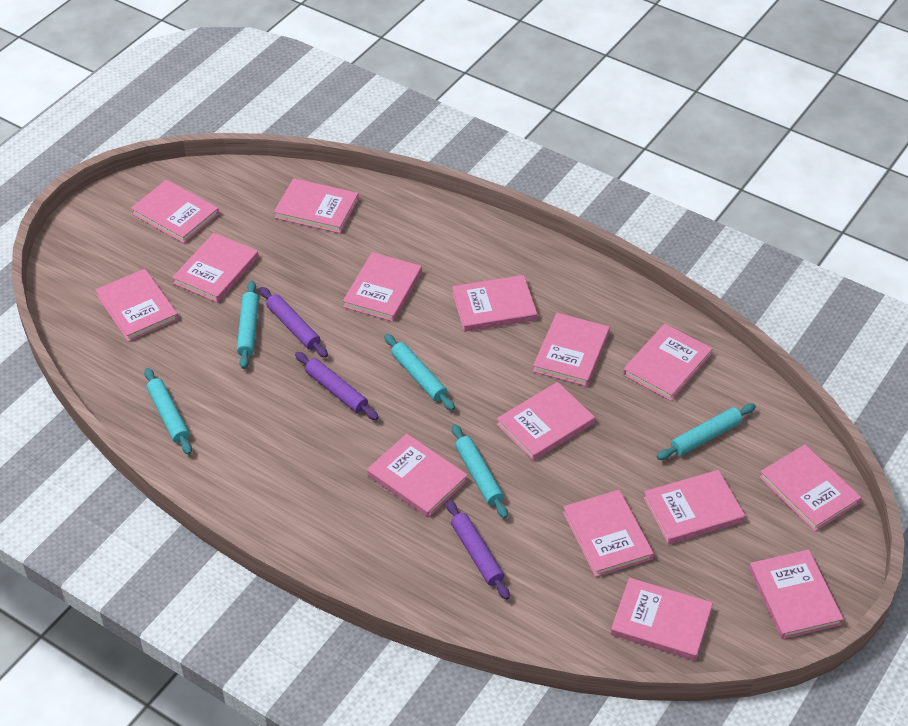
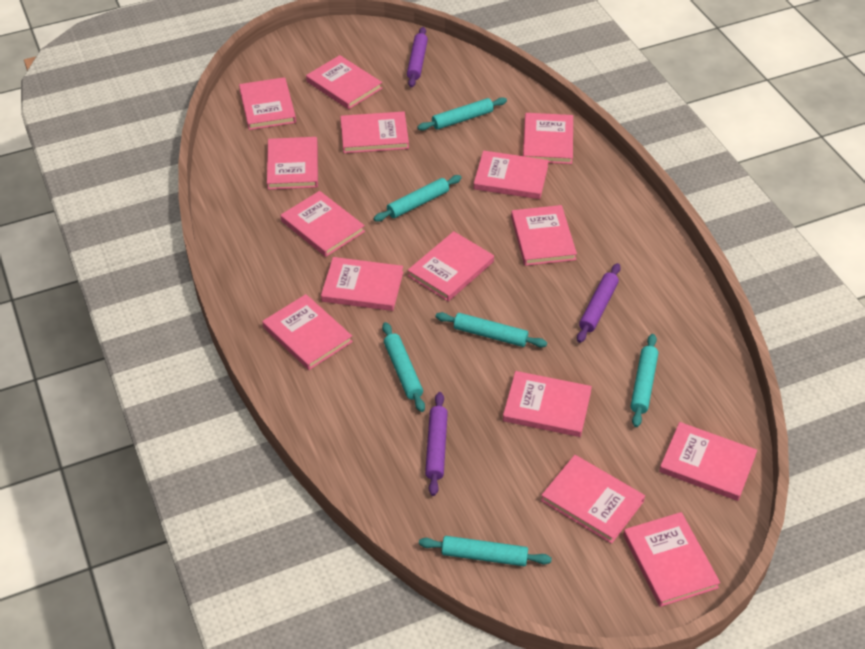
turquoise rolling pin: 5 -> 6

